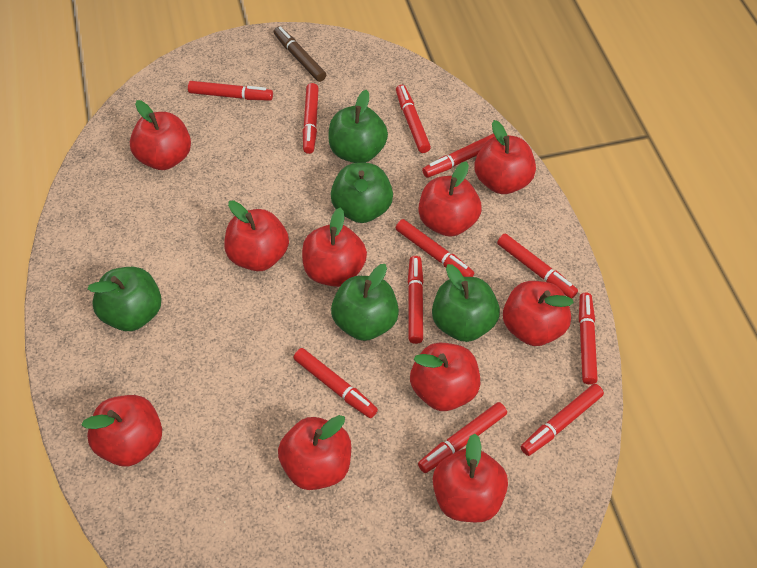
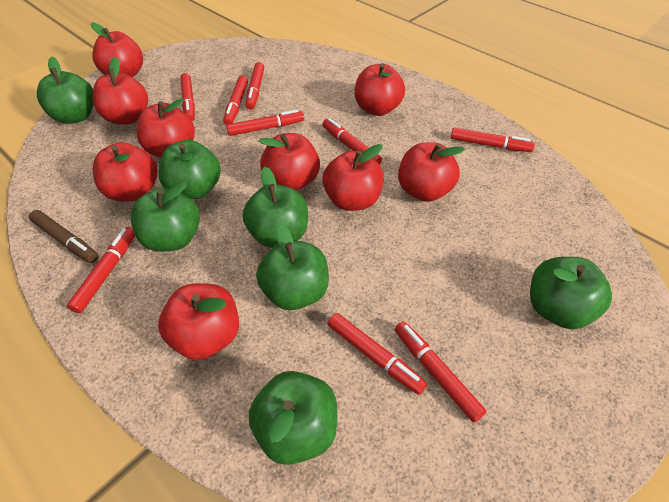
green apple: 5 -> 7
red apple: 10 -> 9
red marker: 11 -> 9

